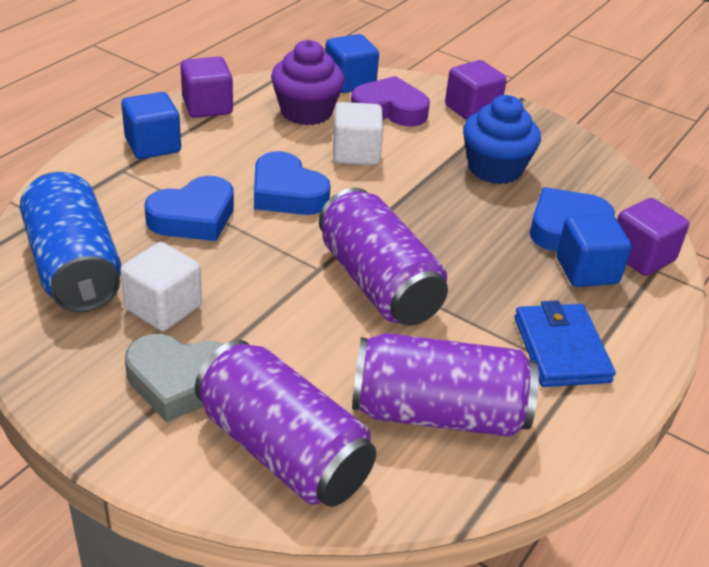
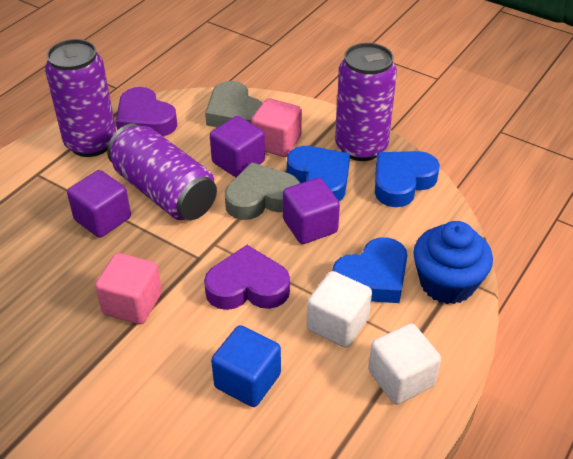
blue can: 1 -> 0
blue cube: 3 -> 1
blue wallet: 1 -> 0
grey heart: 1 -> 2
pink cube: 0 -> 2
purple cupcake: 1 -> 0
purple heart: 1 -> 2

